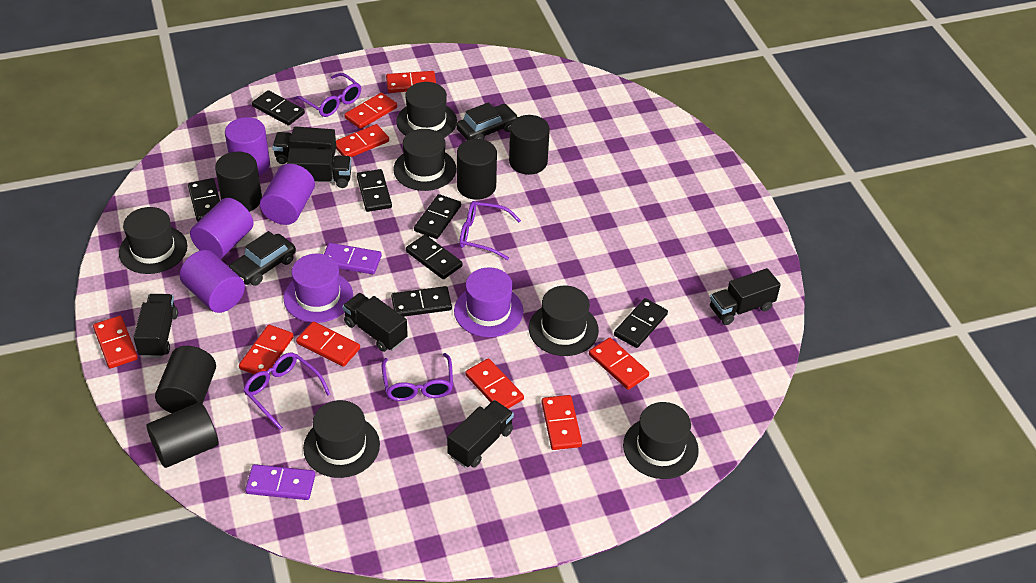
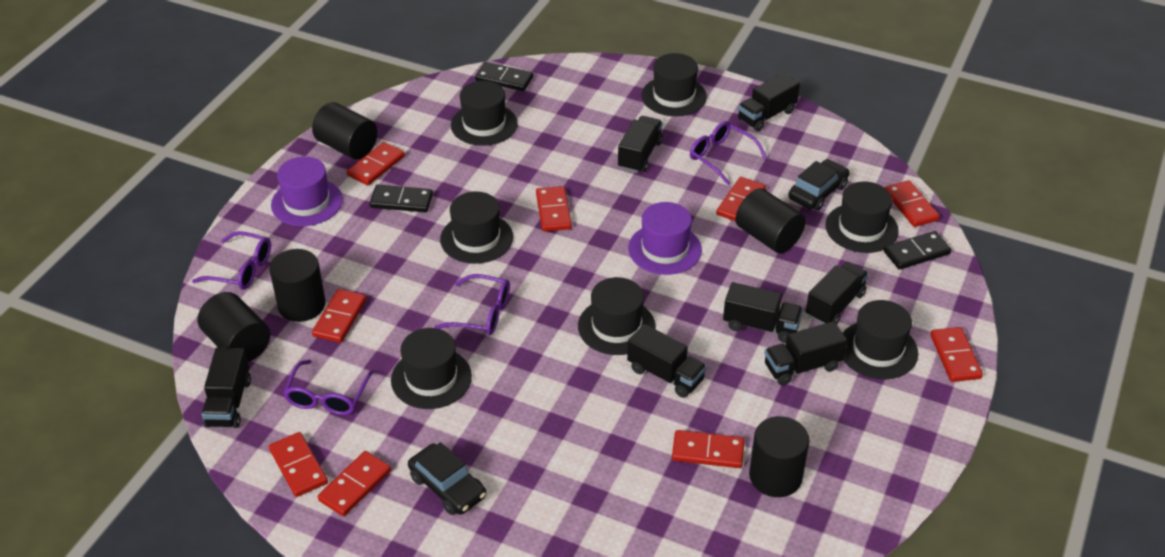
black domino: 7 -> 3
black hat: 6 -> 7
black truck: 6 -> 7
purple cylinder: 4 -> 0
purple domino: 2 -> 0

